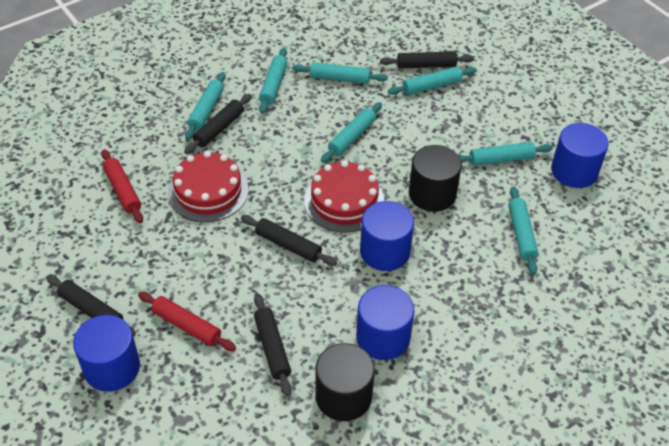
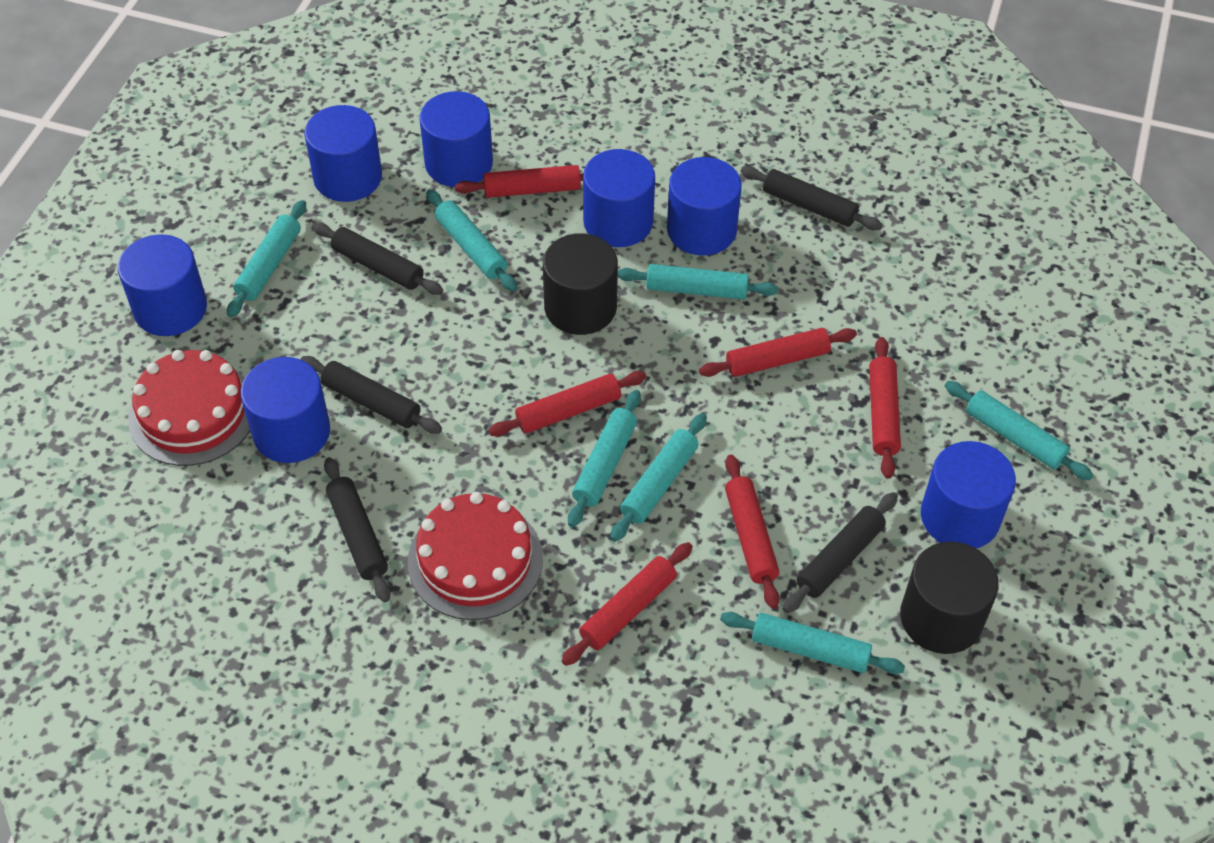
blue cylinder: 4 -> 7
red rolling pin: 2 -> 6

